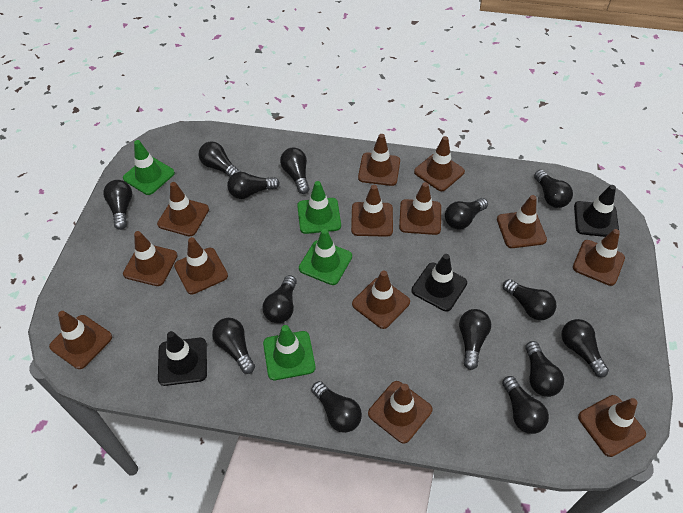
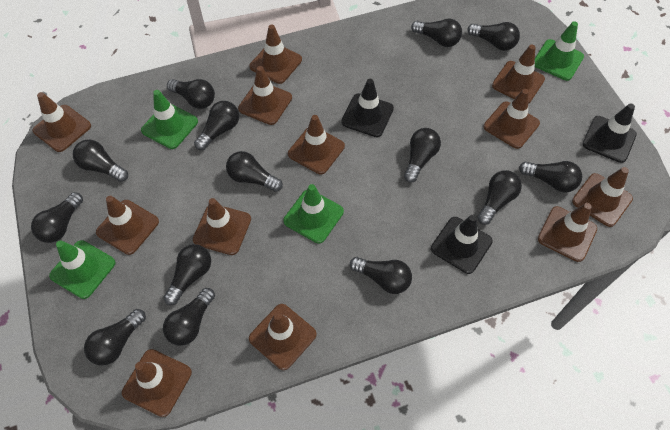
brown traffic cone: 13 -> 12

